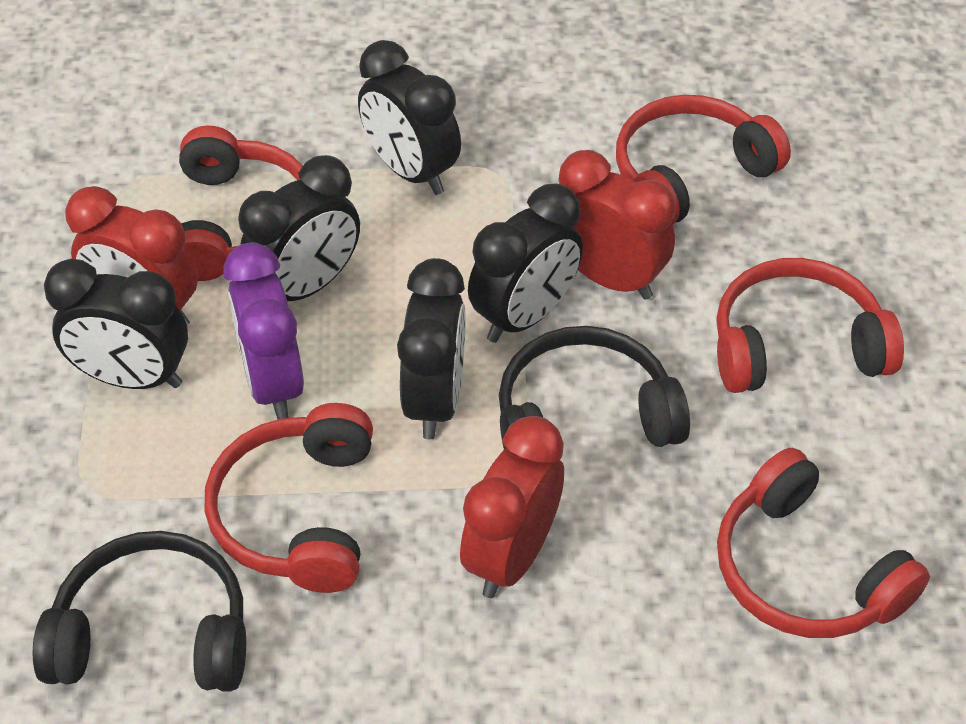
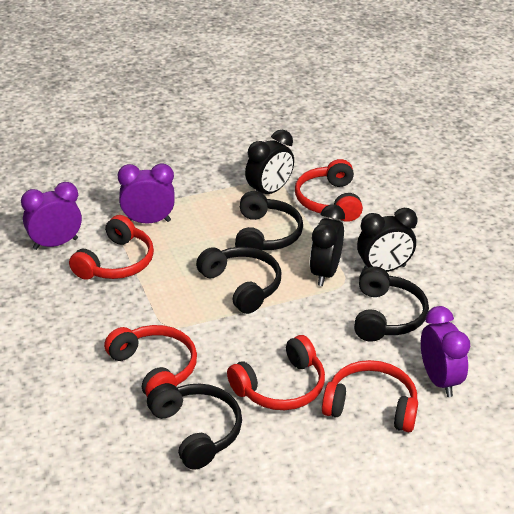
black clock: 5 -> 3
black headphones: 2 -> 4
purple clock: 1 -> 3
red clock: 3 -> 0

